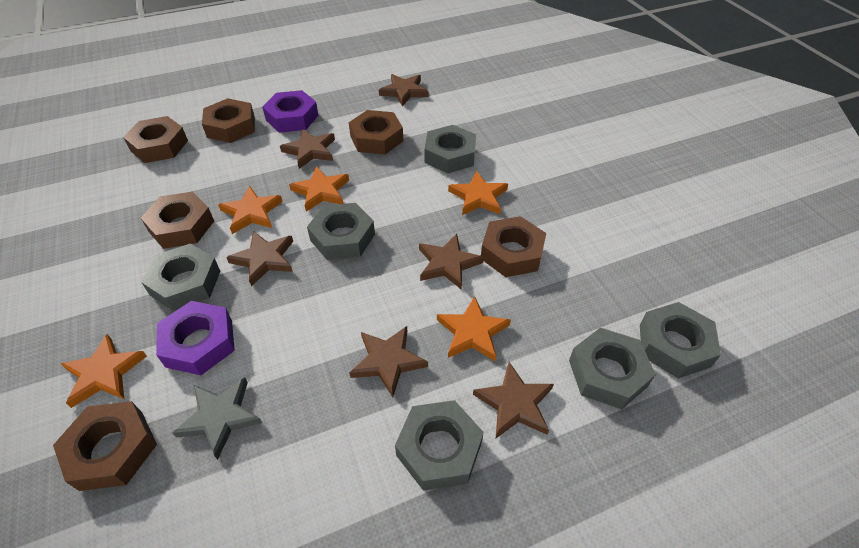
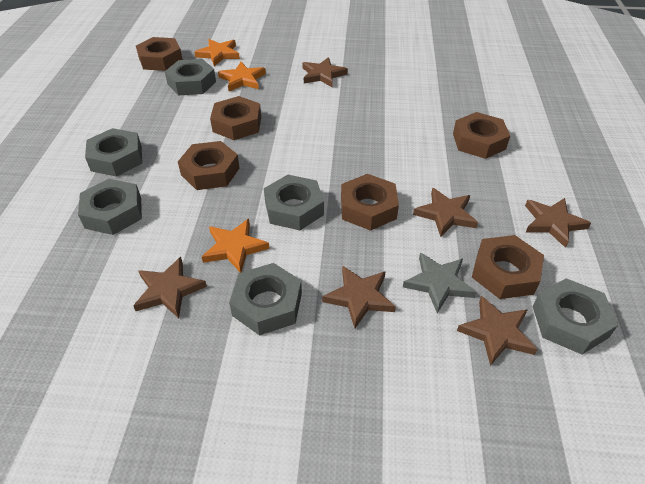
orange star: 5 -> 3
purple nut: 2 -> 0

